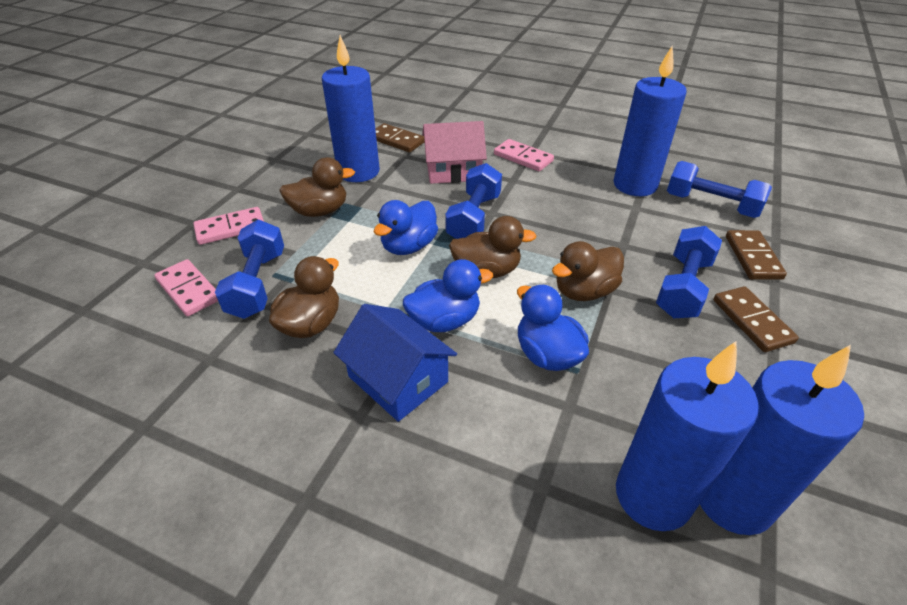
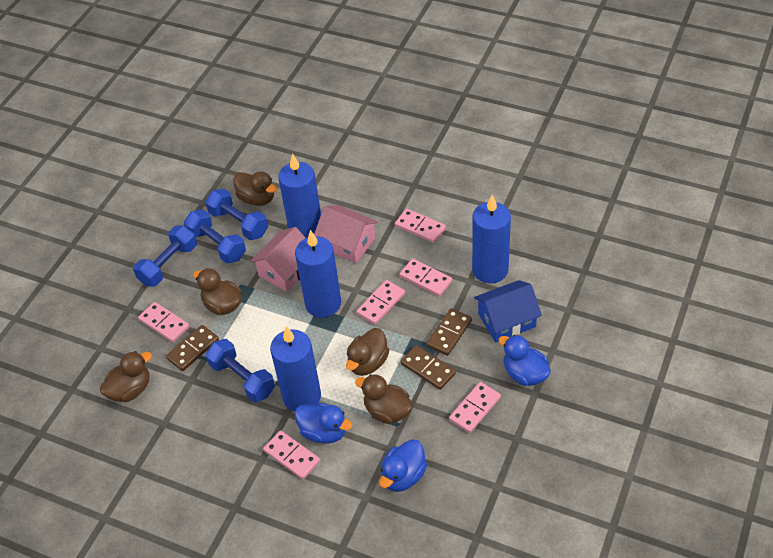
brown duck: 4 -> 5
pink domino: 3 -> 6
pink house: 1 -> 2

